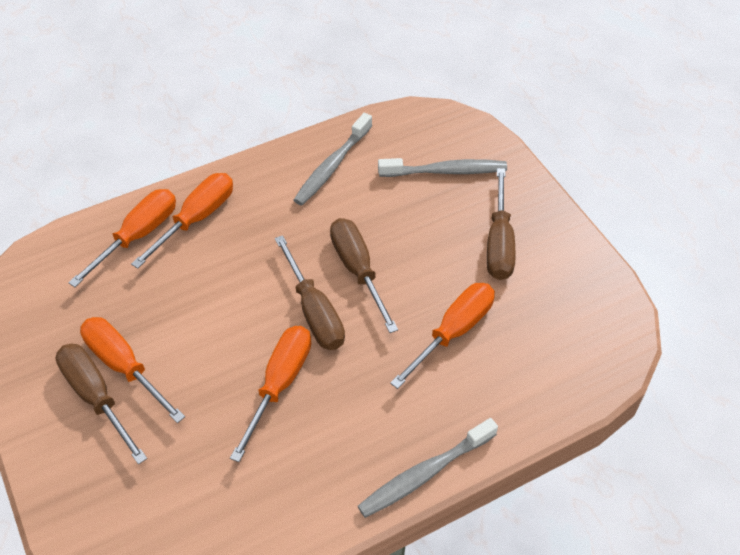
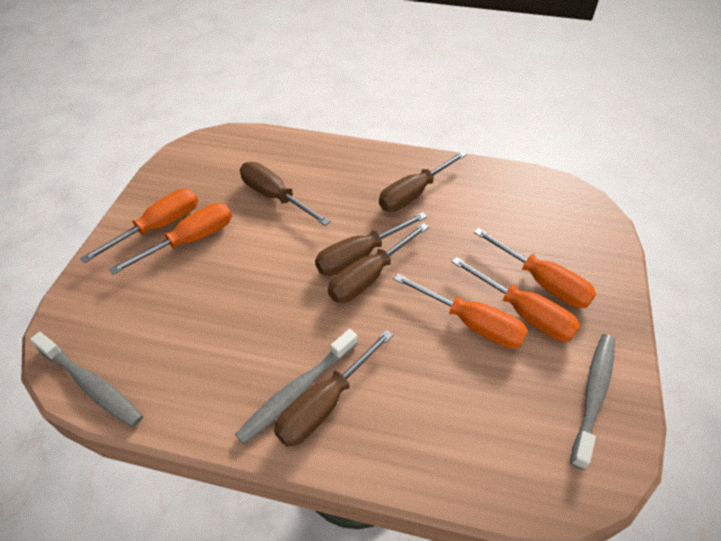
brown screwdriver: 4 -> 5

